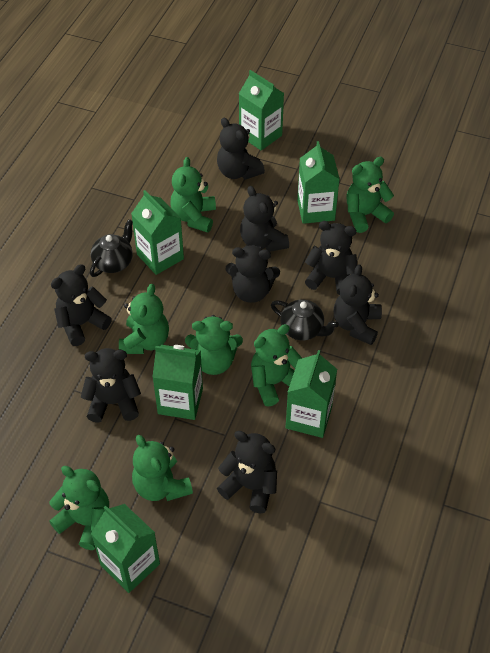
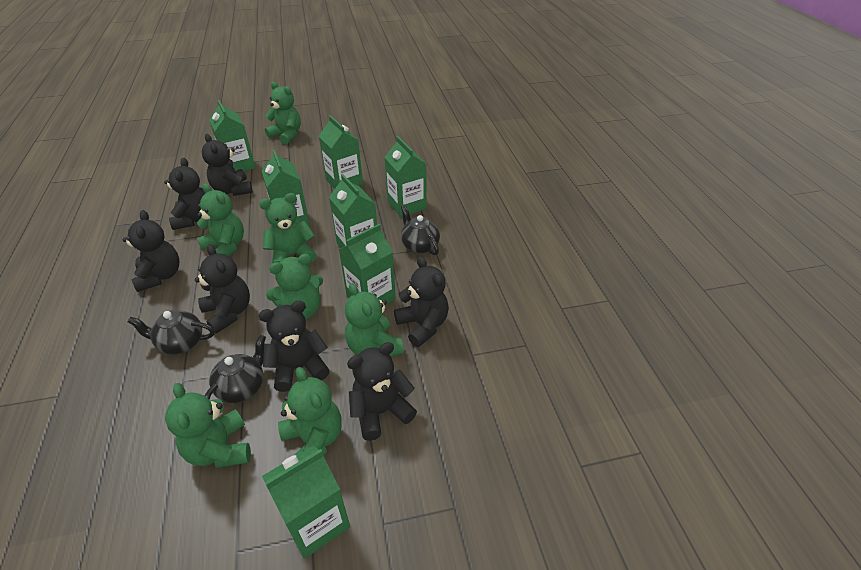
black teapot: 2 -> 3
black teddy bear: 8 -> 7
green carton: 6 -> 7

